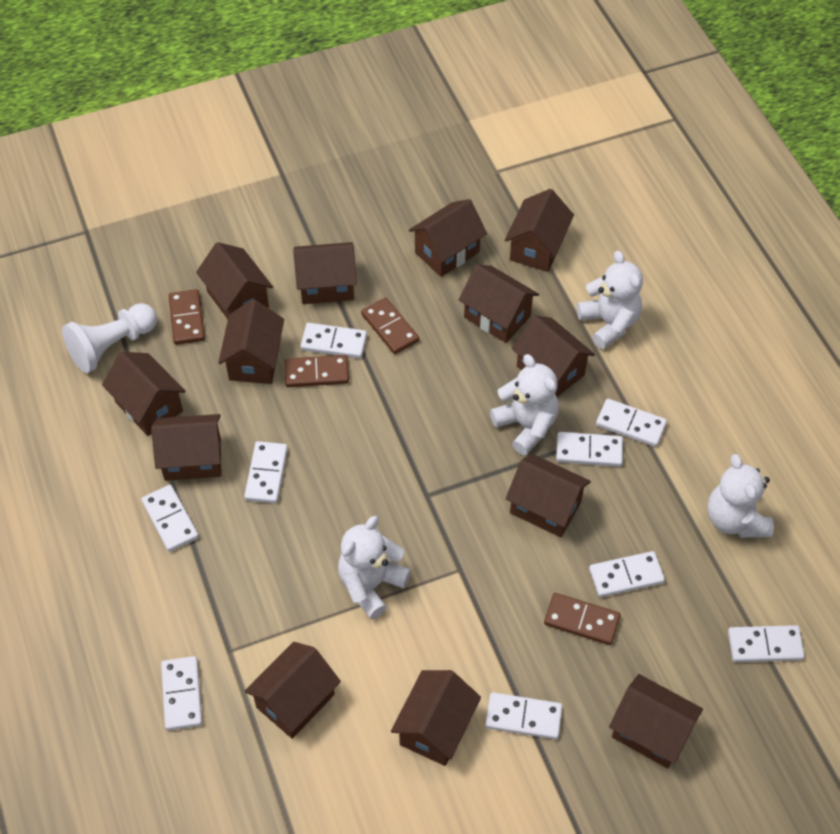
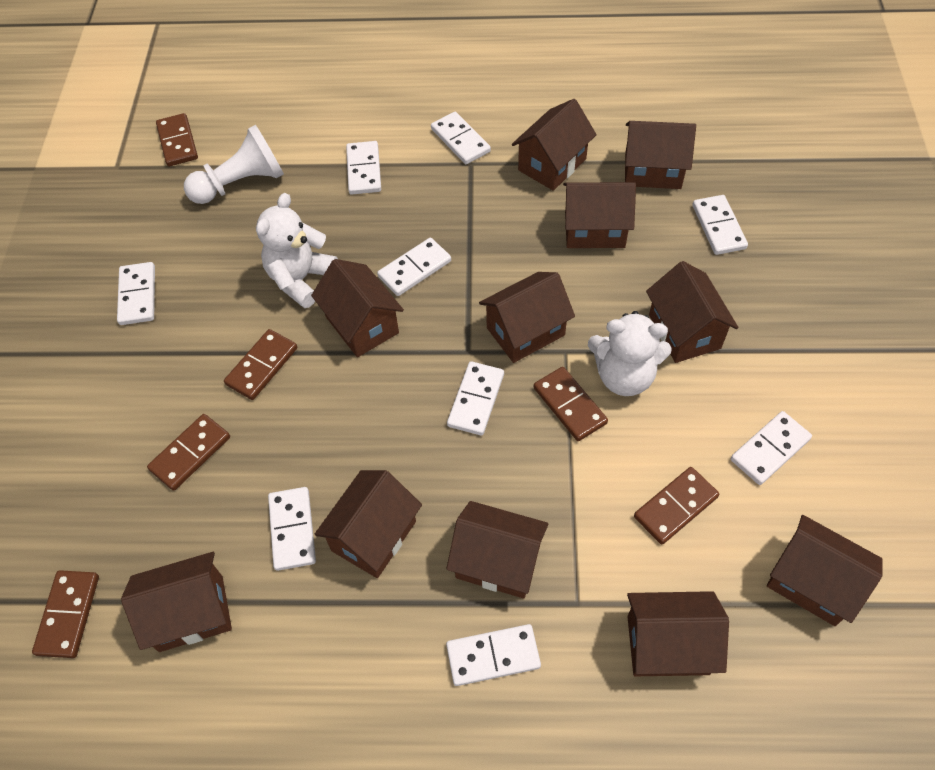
brown domino: 4 -> 6
brown house: 13 -> 11
white teddy bear: 4 -> 2

